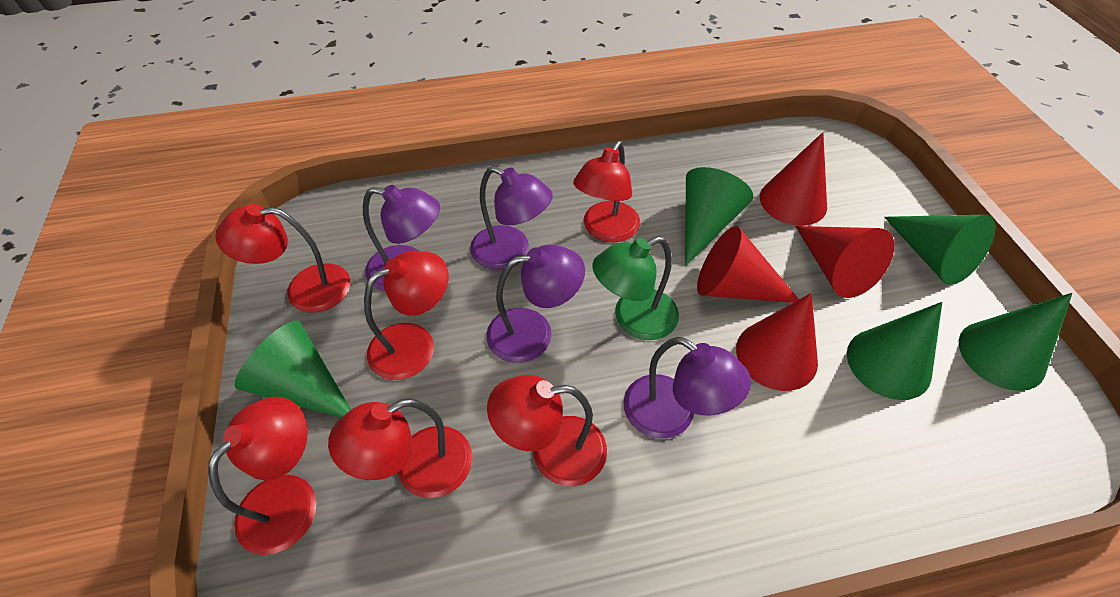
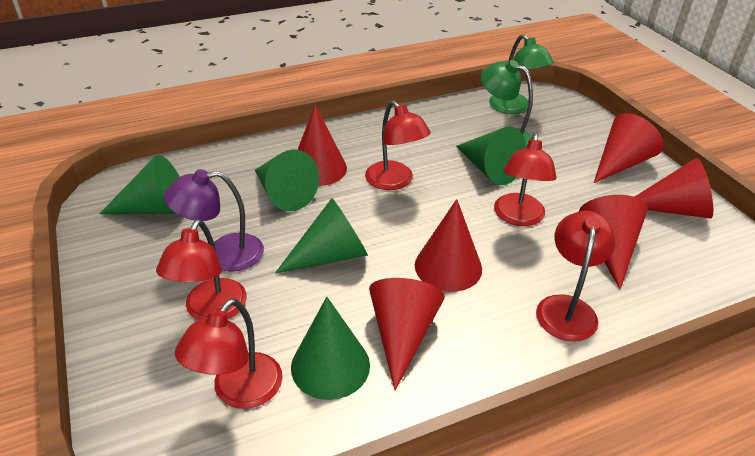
green lamp: 1 -> 2
purple lamp: 4 -> 1
red cone: 4 -> 6
red lamp: 6 -> 5

